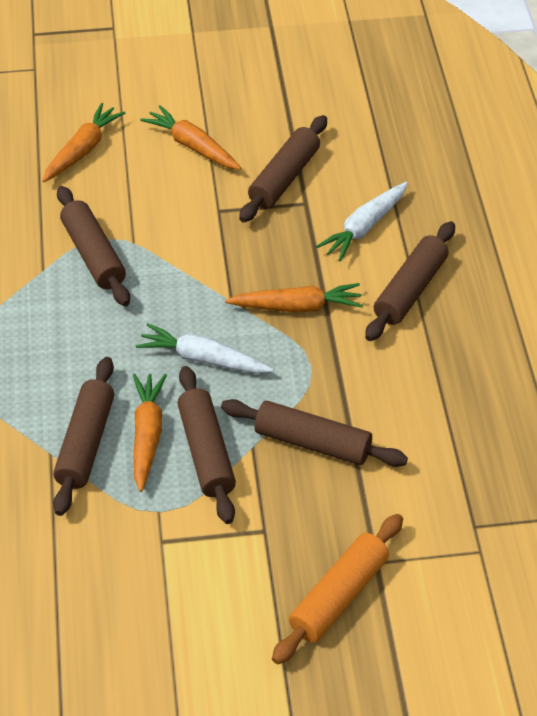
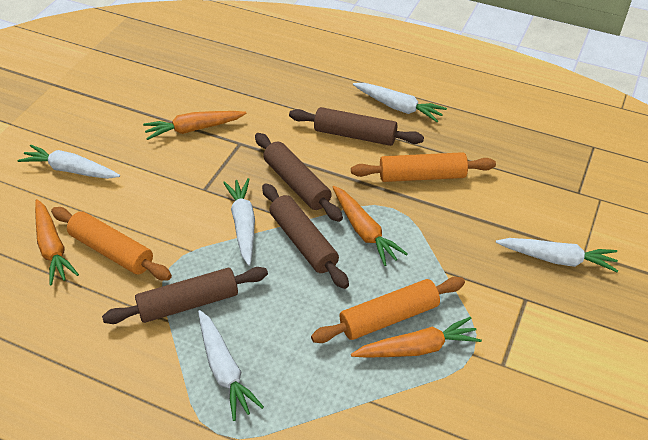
brown rolling pin: 6 -> 4
orange rolling pin: 1 -> 3
white carrot: 2 -> 5

